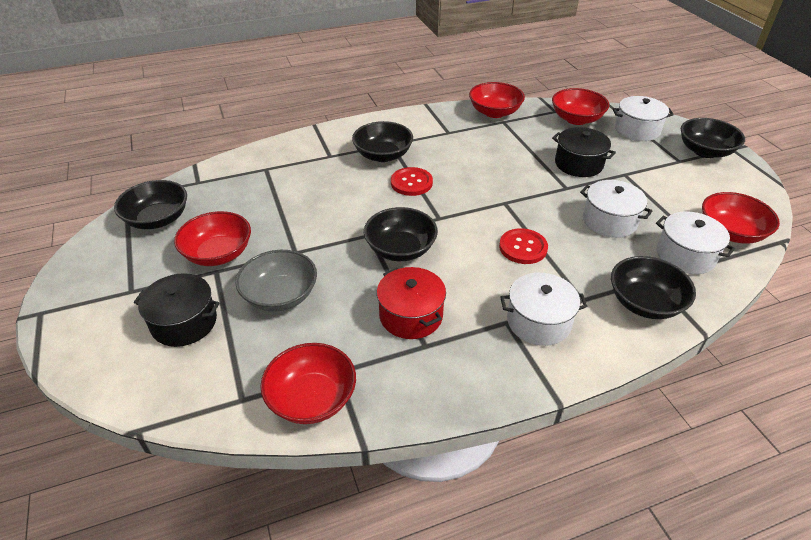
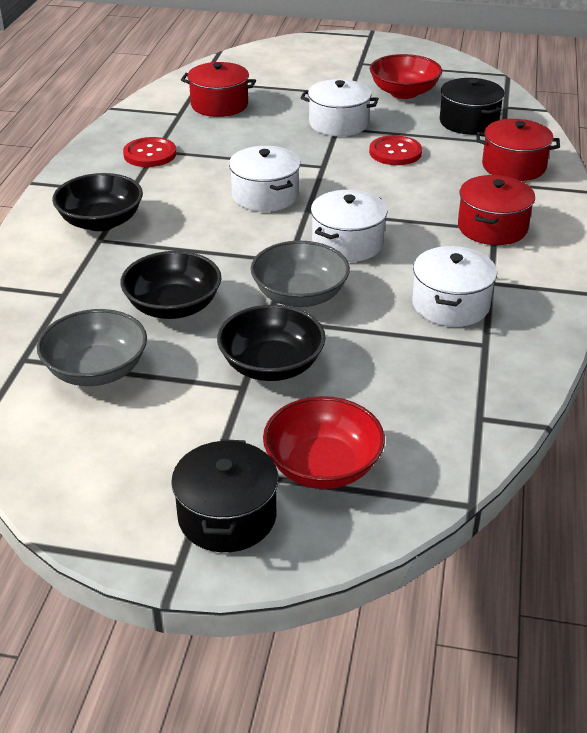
black bowl: 5 -> 3
grey bowl: 1 -> 2
red bowl: 5 -> 2
red pot: 1 -> 3

